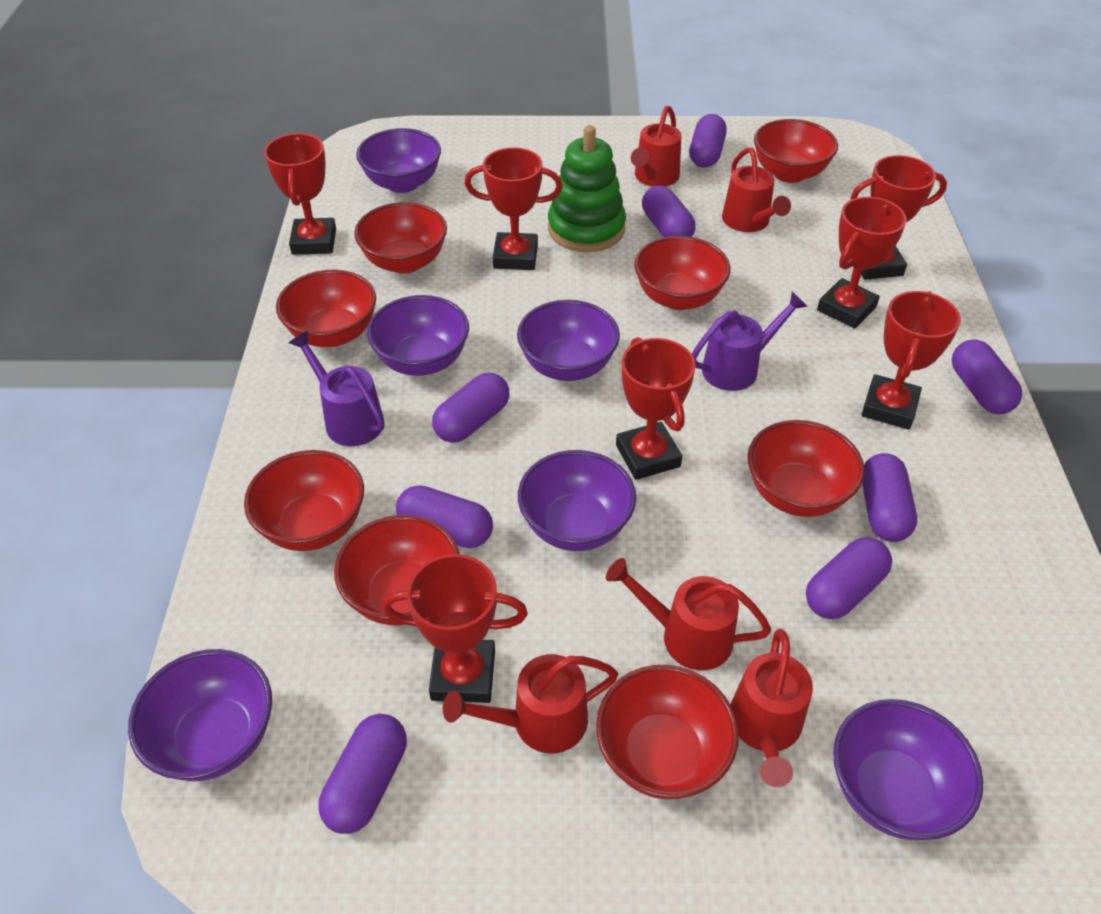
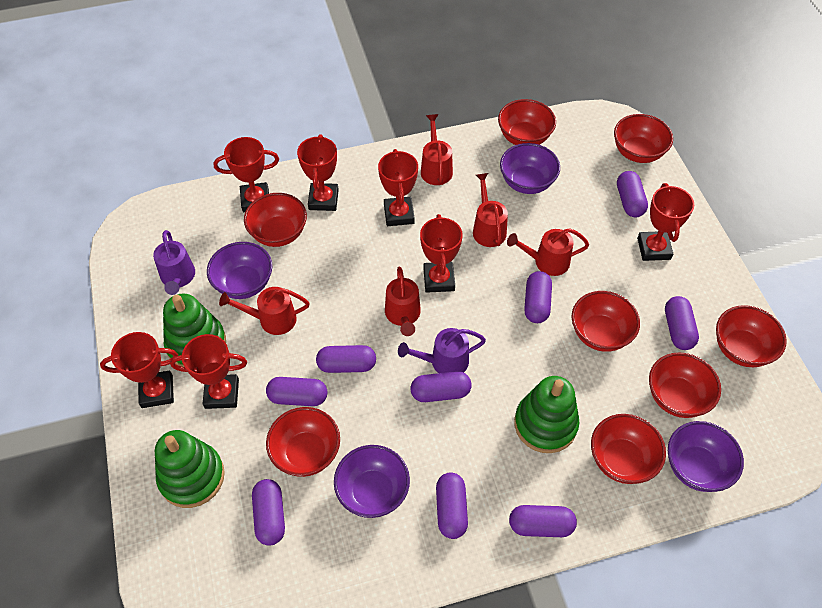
green stacking toy: 1 -> 3
purple bowl: 6 -> 4
purple capsule: 8 -> 9

